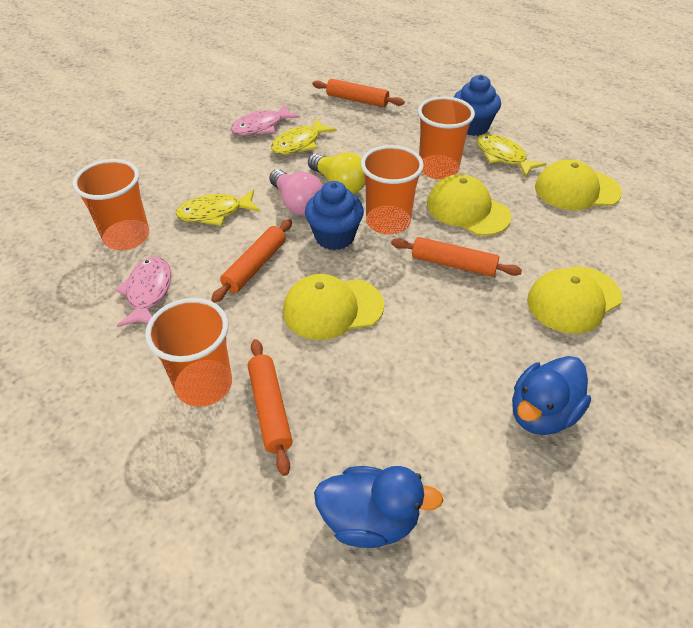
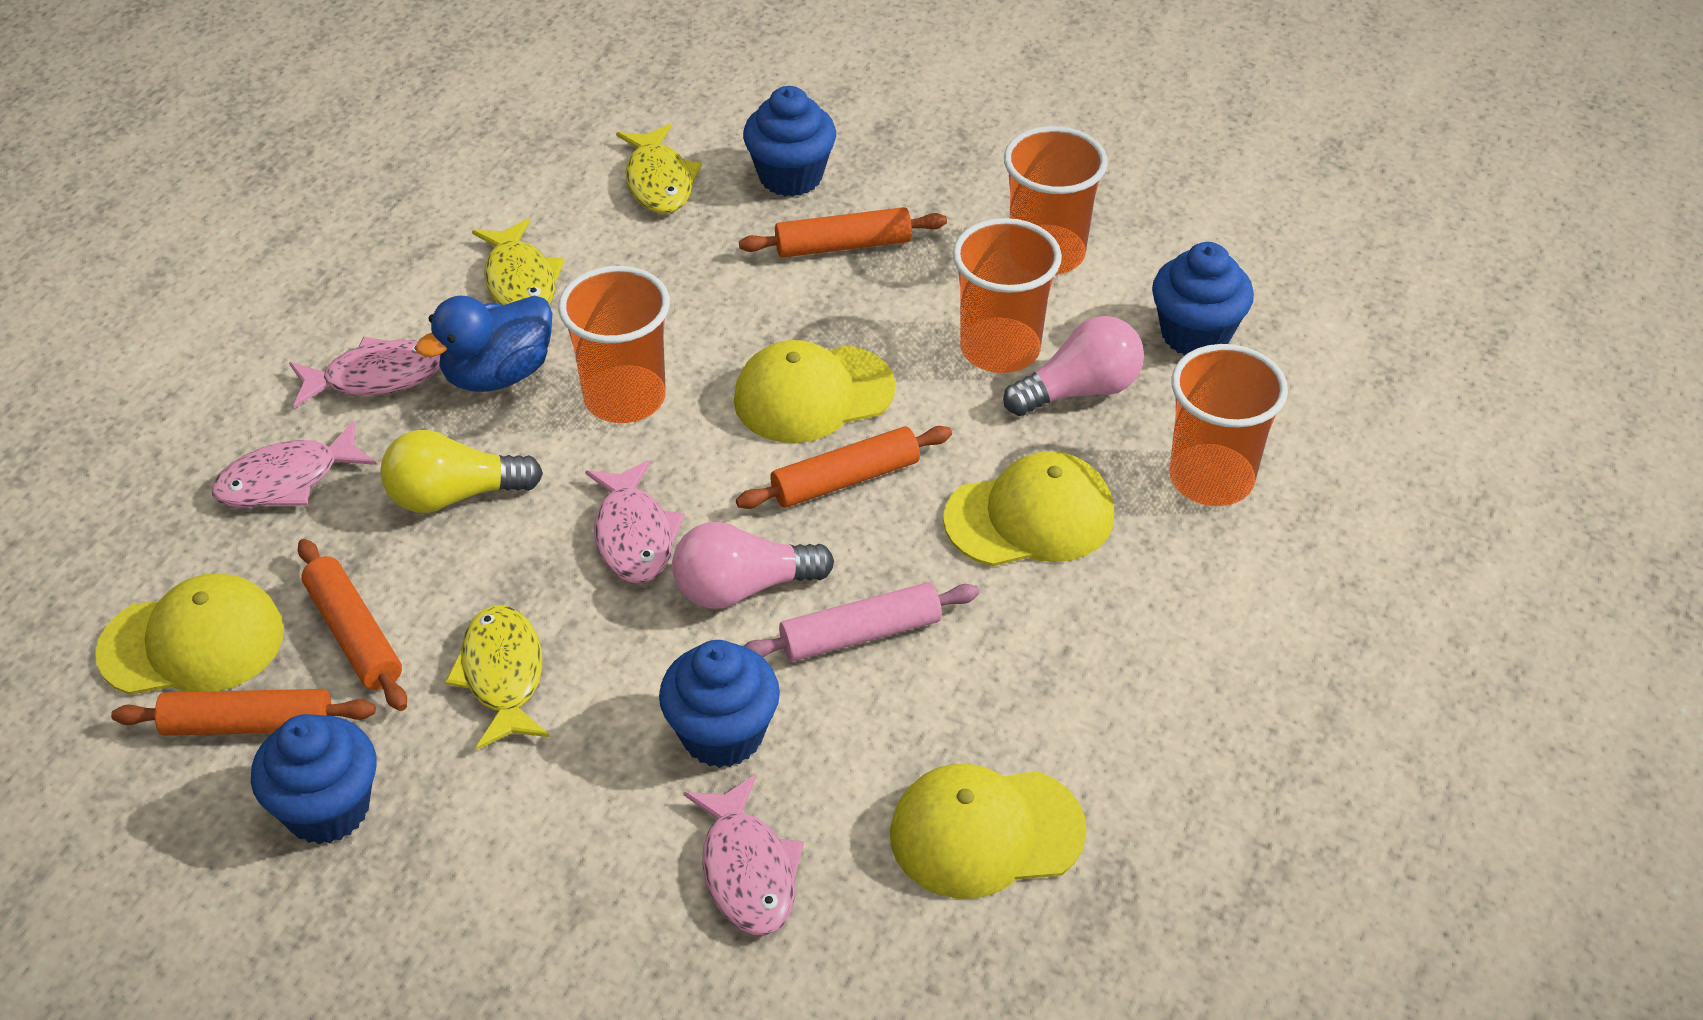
blue cupcake: 2 -> 4
blue duck: 2 -> 1
pink fish: 2 -> 4
pink light bulb: 1 -> 2
pink rolling pin: 0 -> 1

